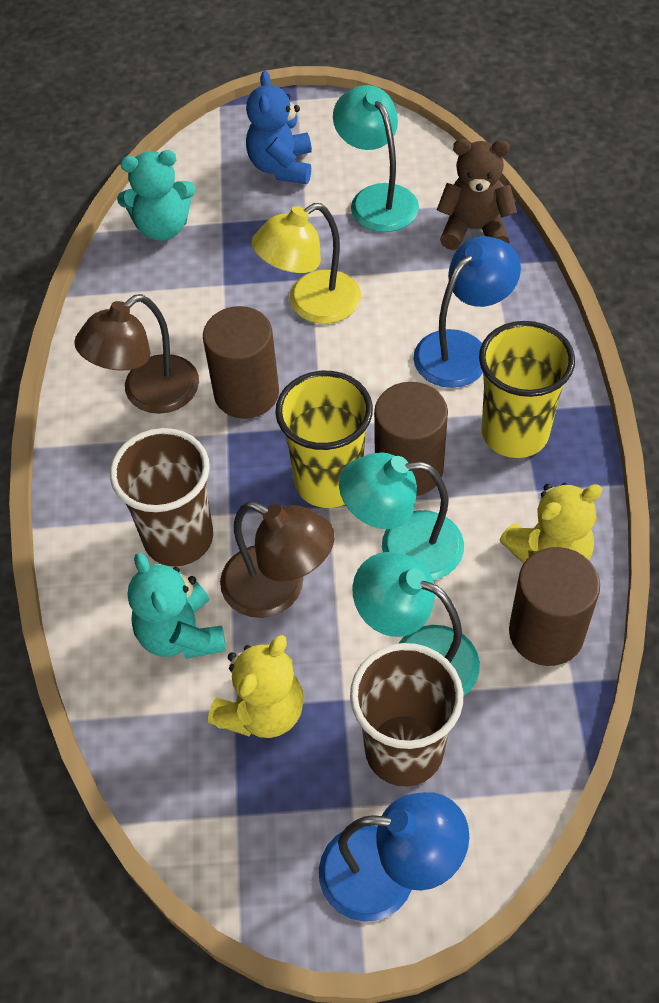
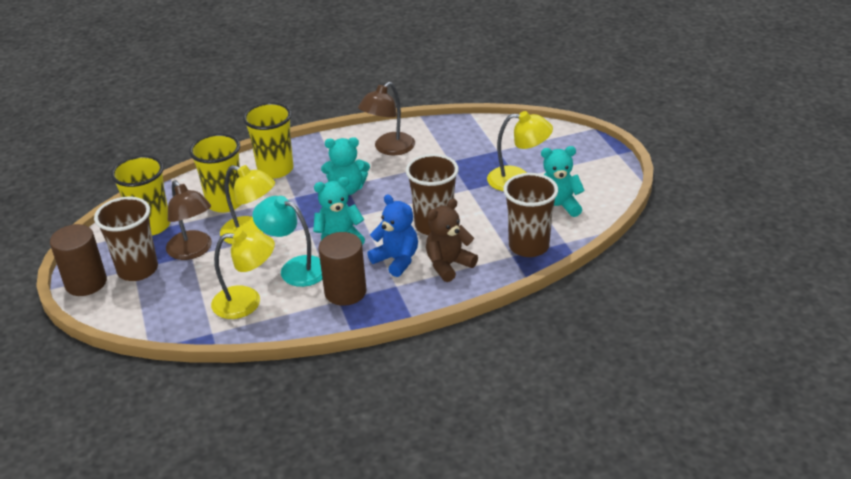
blue lamp: 2 -> 0
brown cup: 2 -> 3
brown cylinder: 3 -> 2
turquoise lamp: 3 -> 1
turquoise teddy bear: 2 -> 3
yellow cup: 2 -> 3
yellow lamp: 1 -> 3
yellow teddy bear: 2 -> 0

